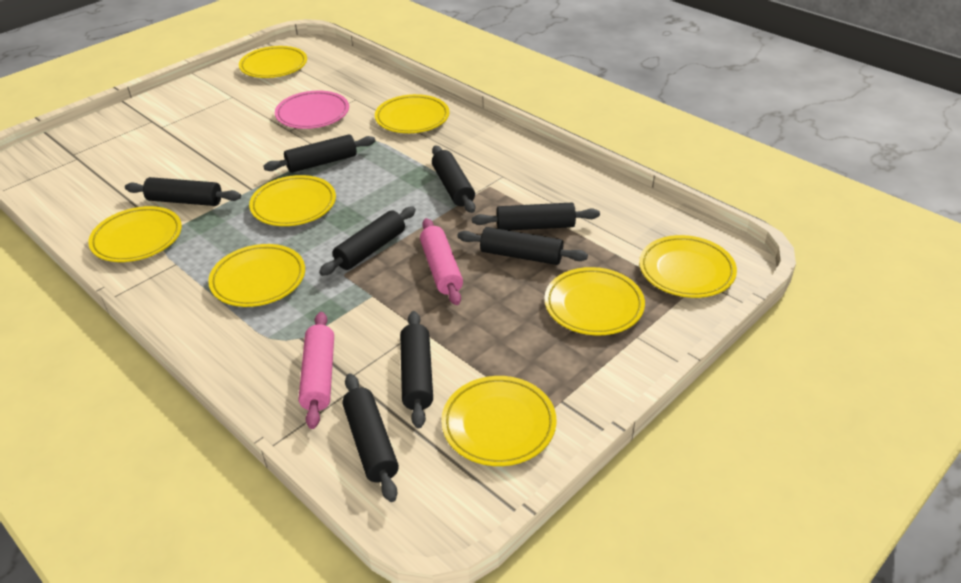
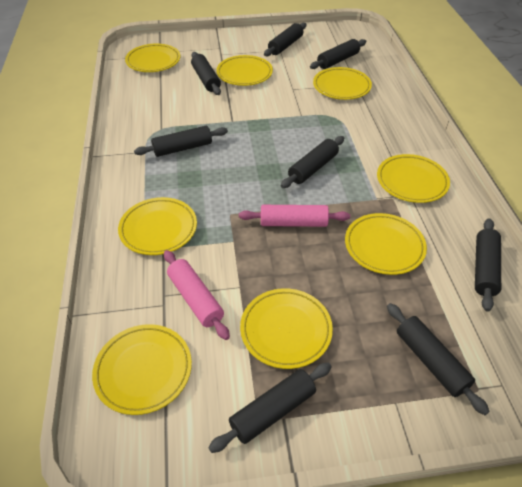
pink plate: 1 -> 0

